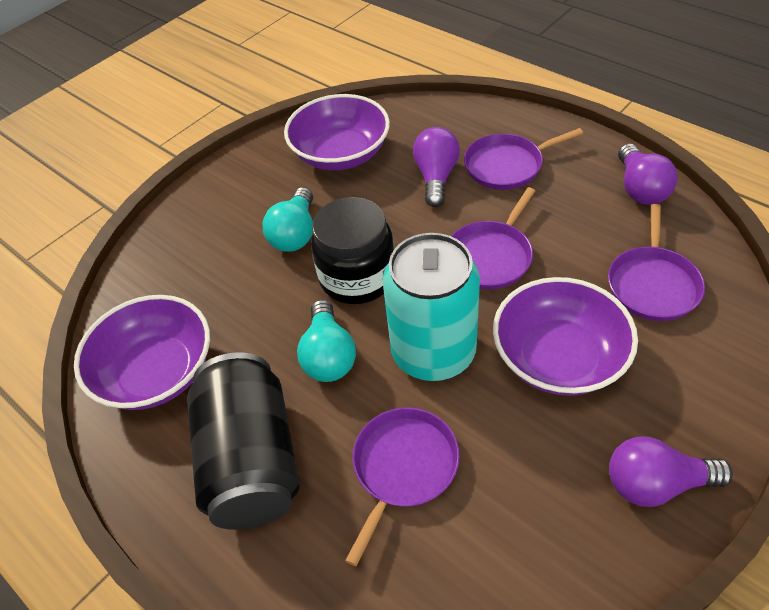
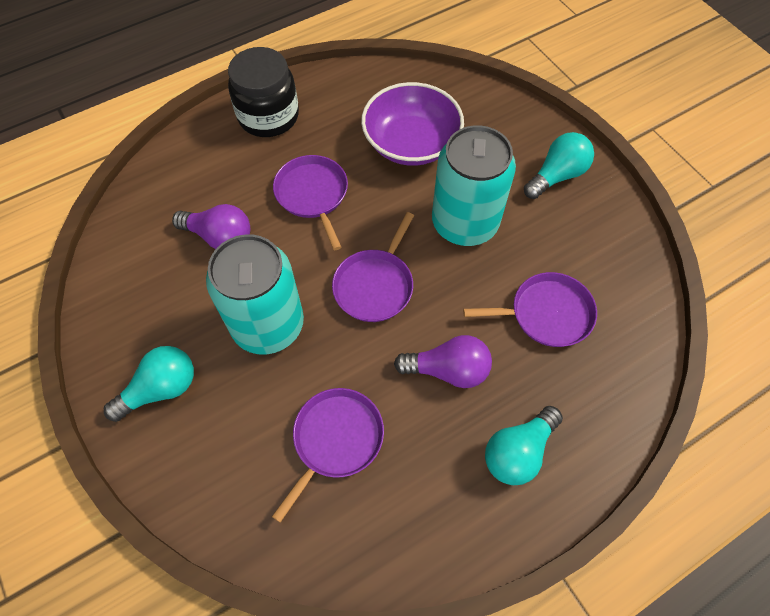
black can: 1 -> 0
purple bowl: 3 -> 1
purple light bulb: 3 -> 2
turquoise can: 1 -> 2
turquoise light bulb: 2 -> 3

